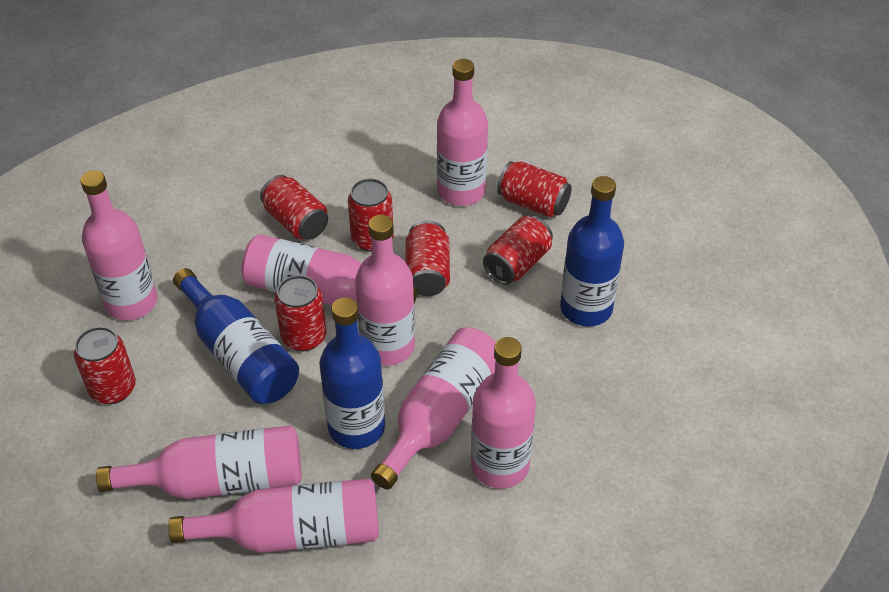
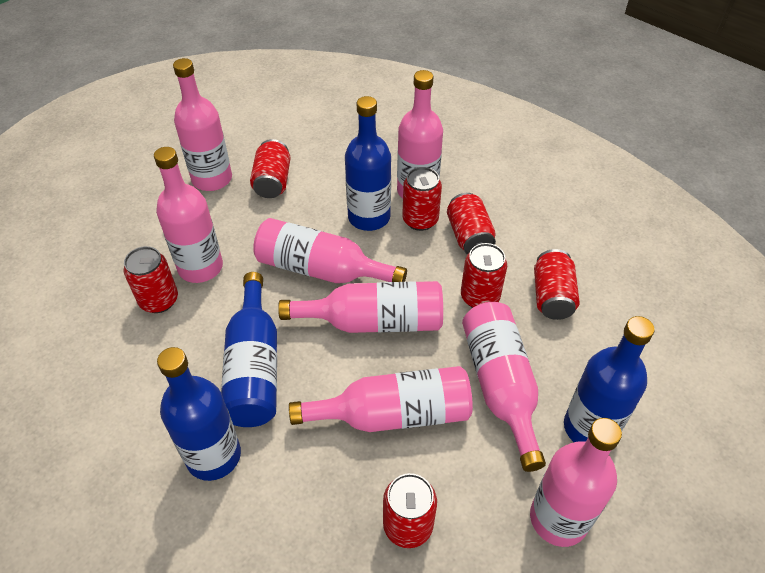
blue bottle: 3 -> 4

